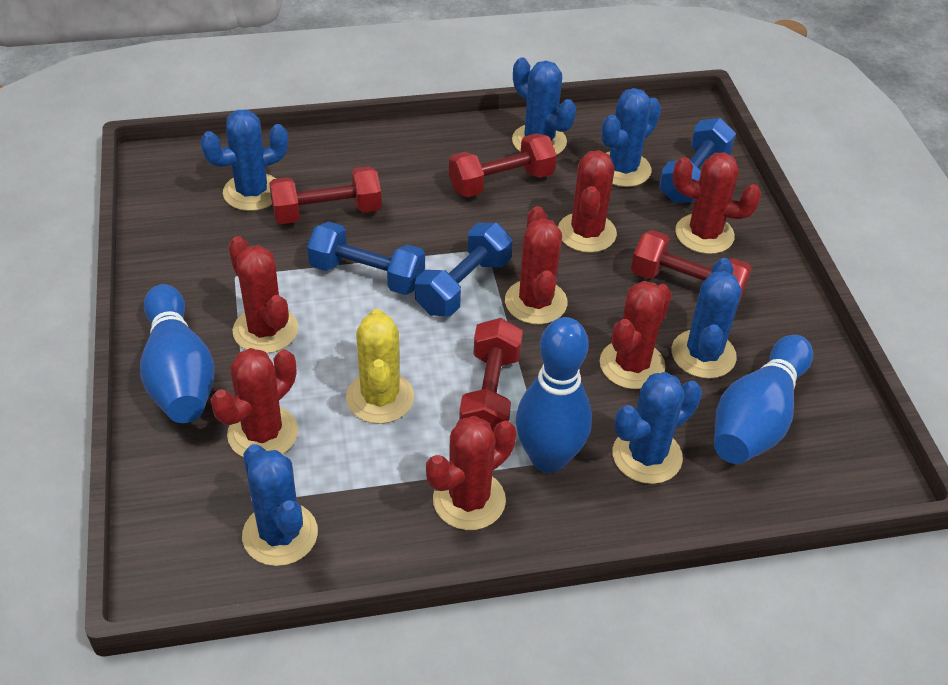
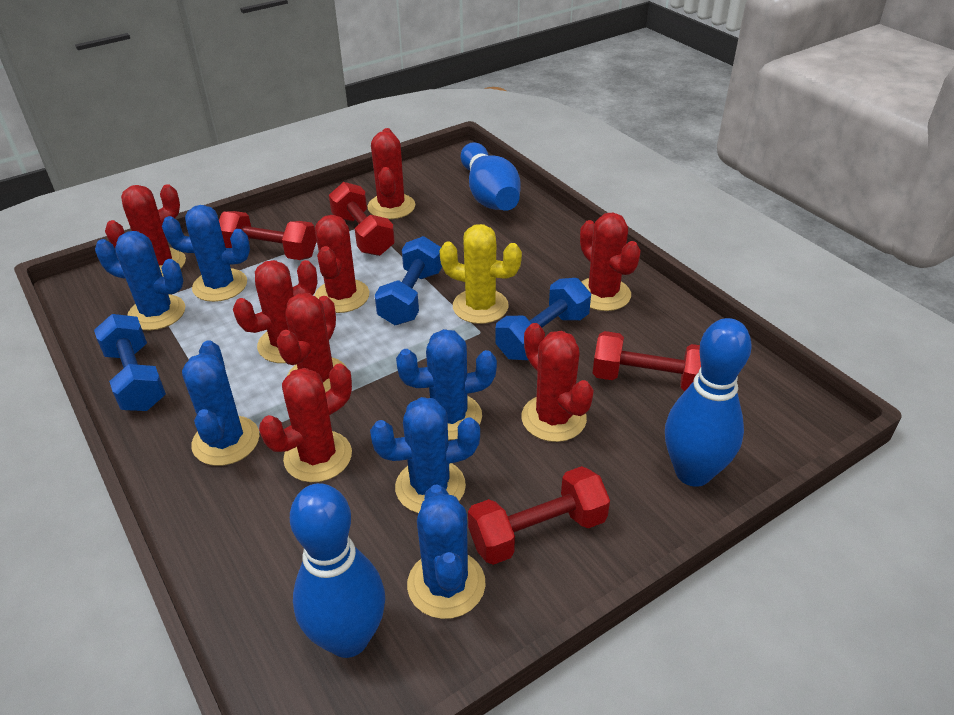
red cactus: 7 -> 8

